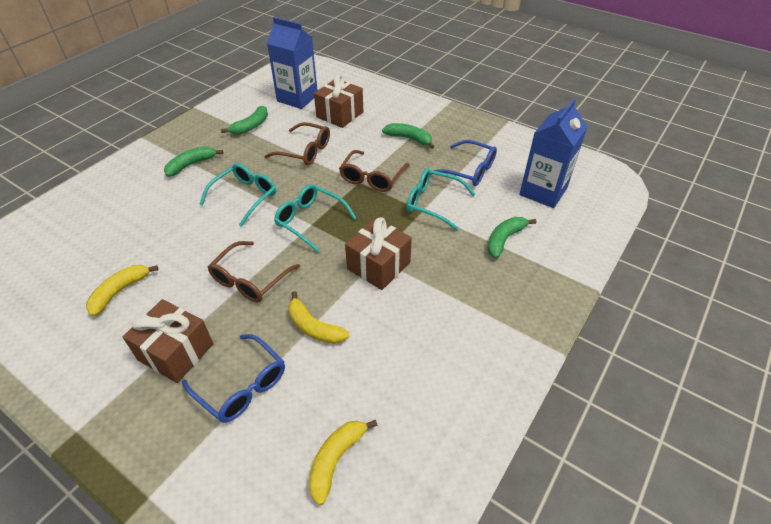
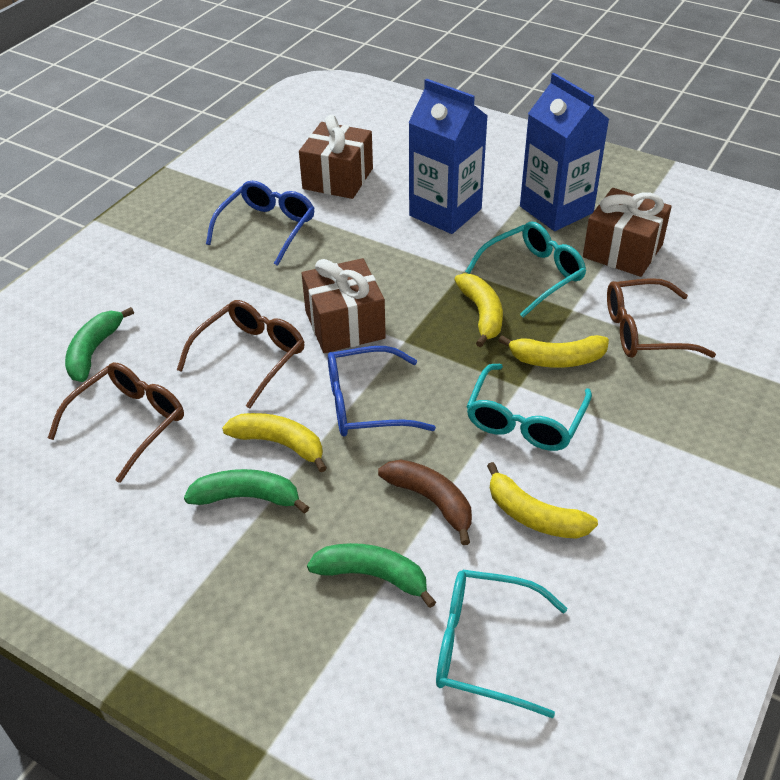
brown banana: 0 -> 1
green banana: 4 -> 3
yellow banana: 3 -> 4

